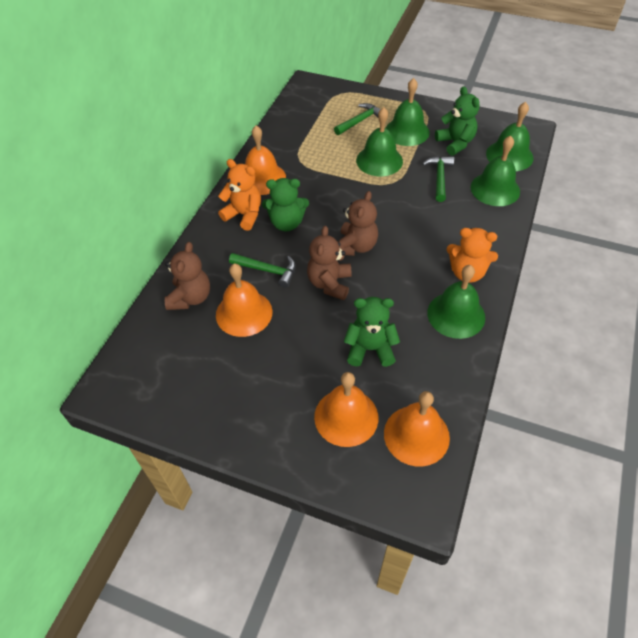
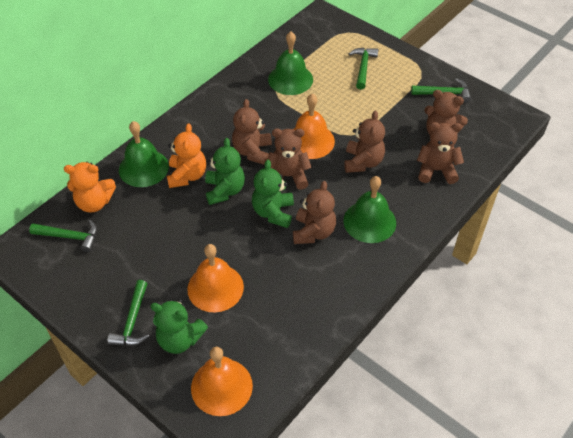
brown teddy bear: 3 -> 6
green bell: 5 -> 3
green hammer: 3 -> 4
orange bell: 4 -> 3

